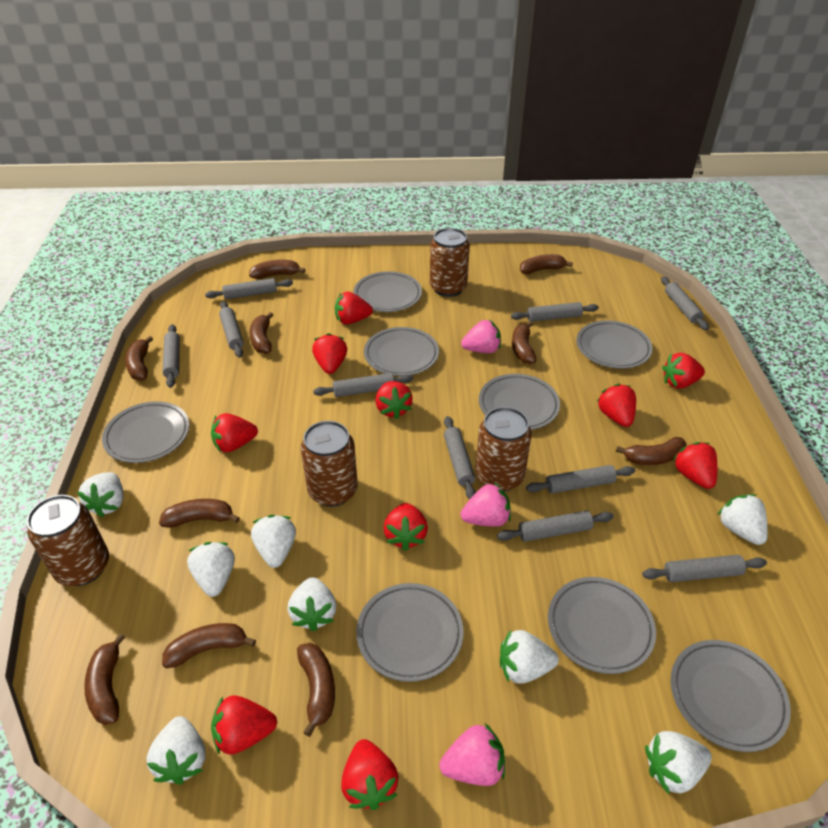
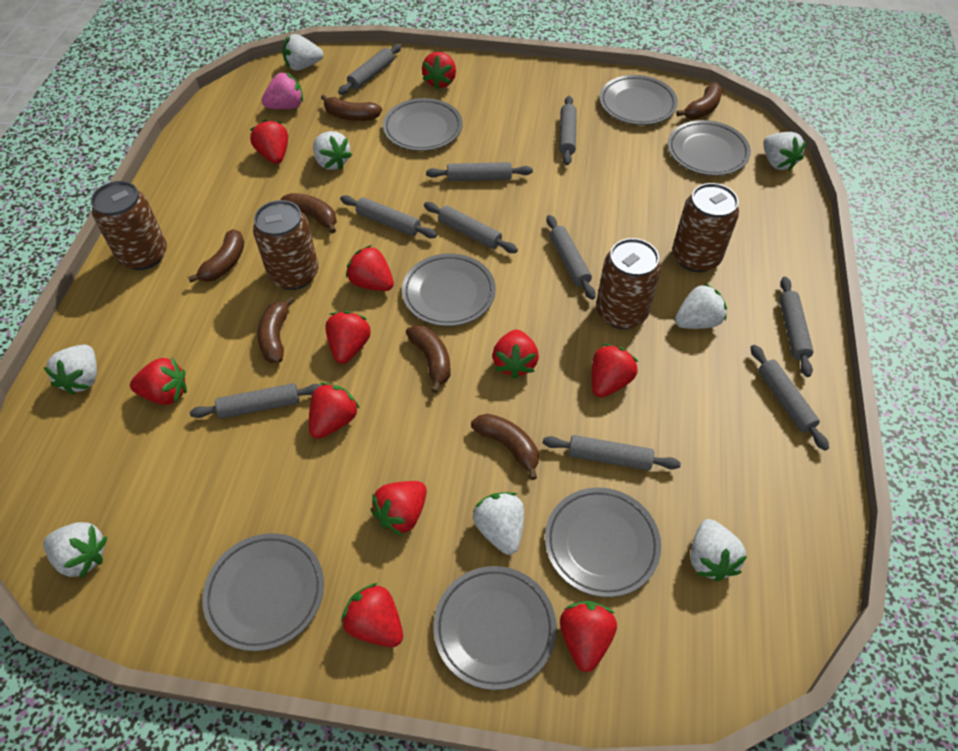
brown banana: 10 -> 7
grey plate: 8 -> 7
pink strawberry: 3 -> 1
red strawberry: 10 -> 11

